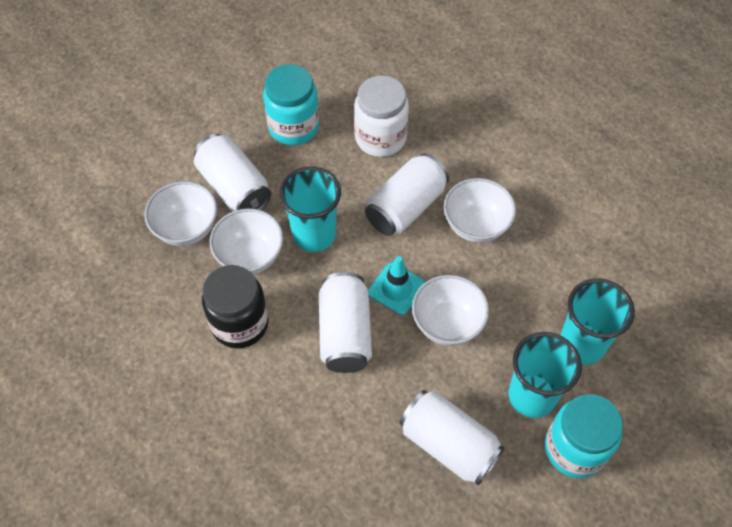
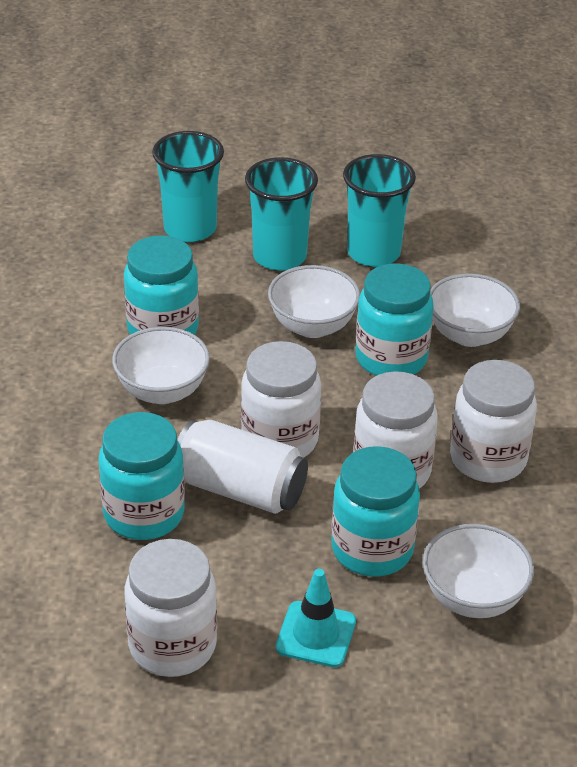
black jar: 1 -> 0
turquoise jar: 2 -> 4
white can: 4 -> 1
white jar: 1 -> 4

